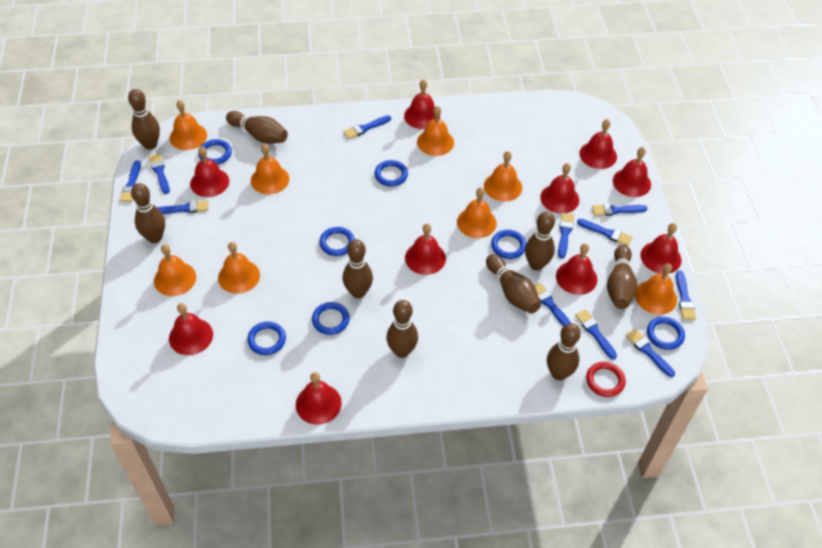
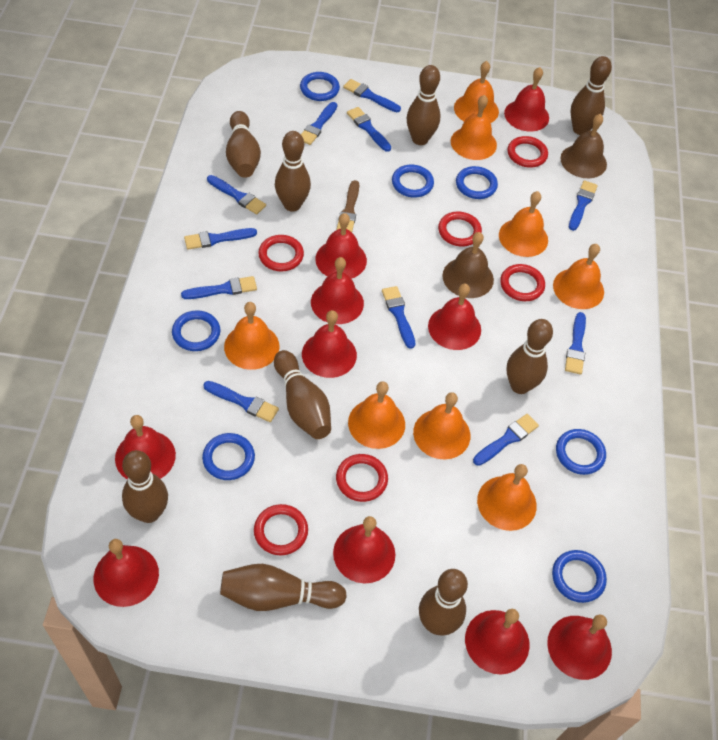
brown bell: 0 -> 2
brown brush: 0 -> 1
red ring: 1 -> 6

